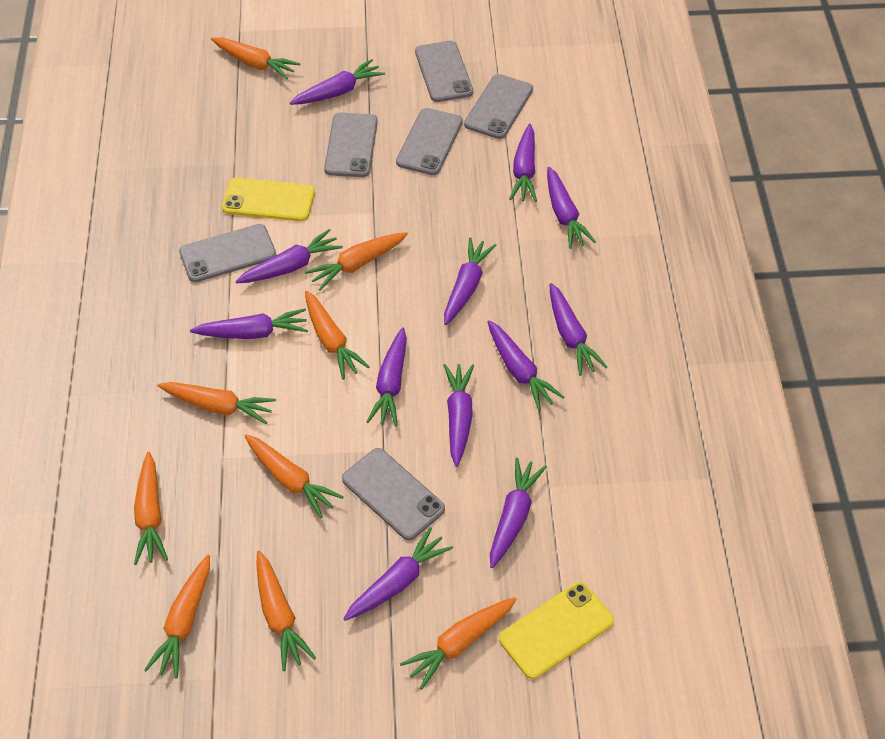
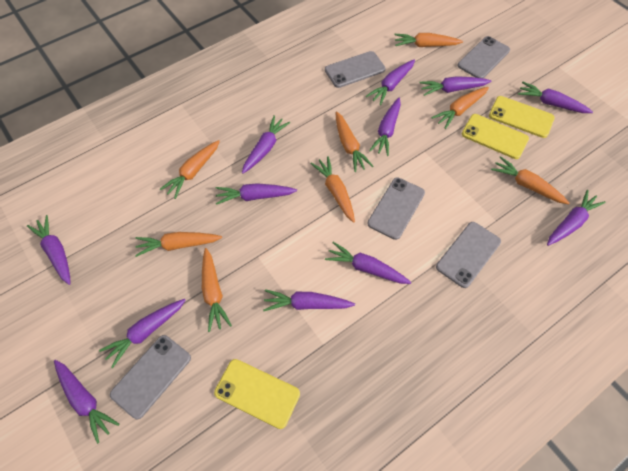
grey phone: 6 -> 5
orange carrot: 9 -> 8
yellow phone: 2 -> 3

